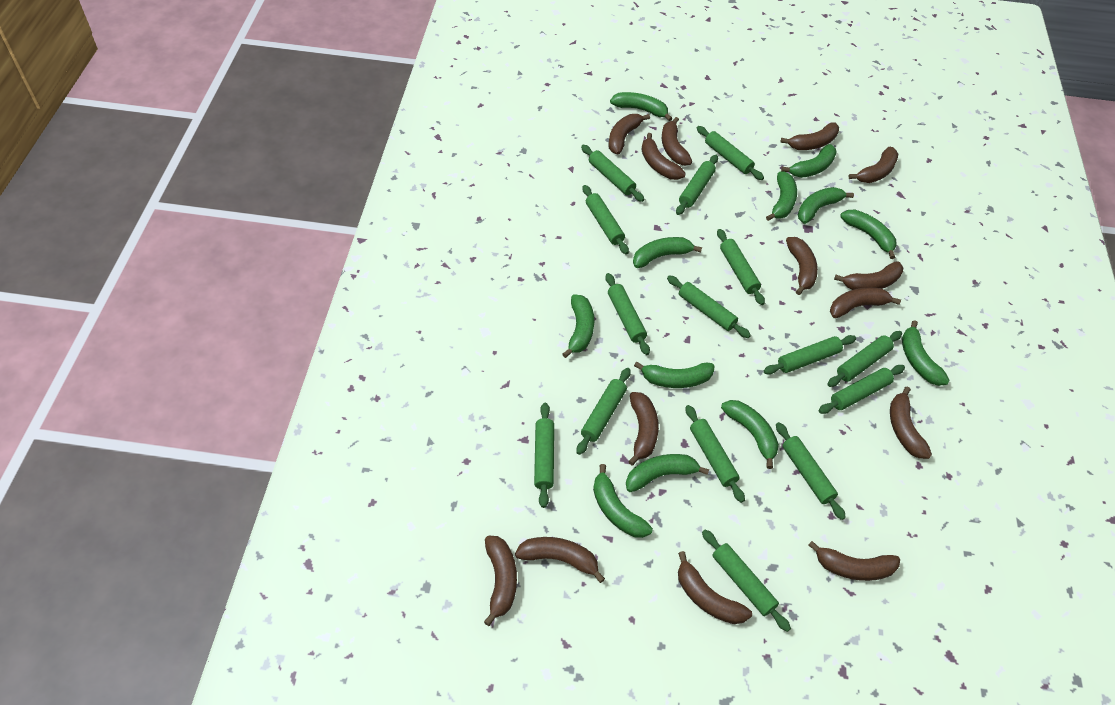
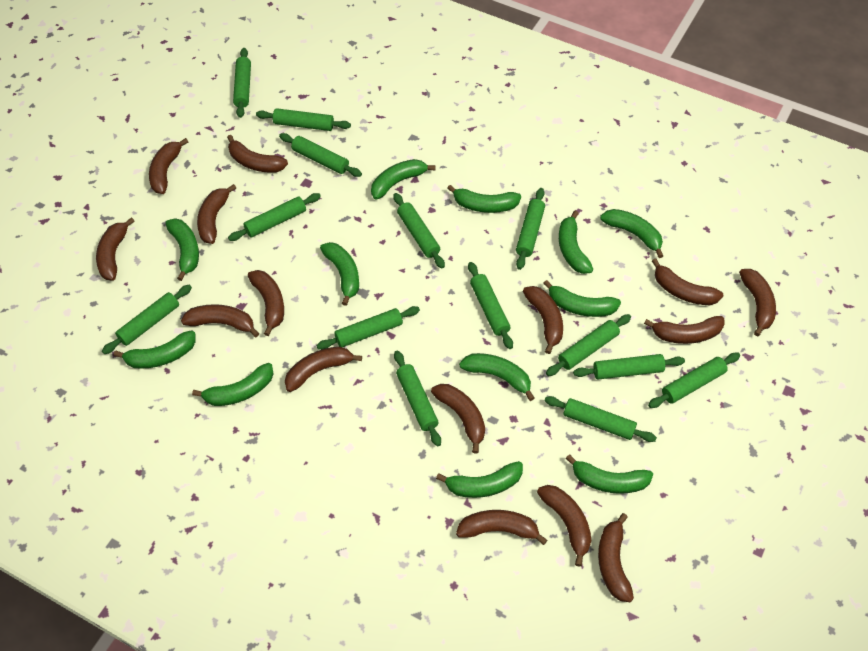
brown banana: 14 -> 15
green rolling pin: 15 -> 14

